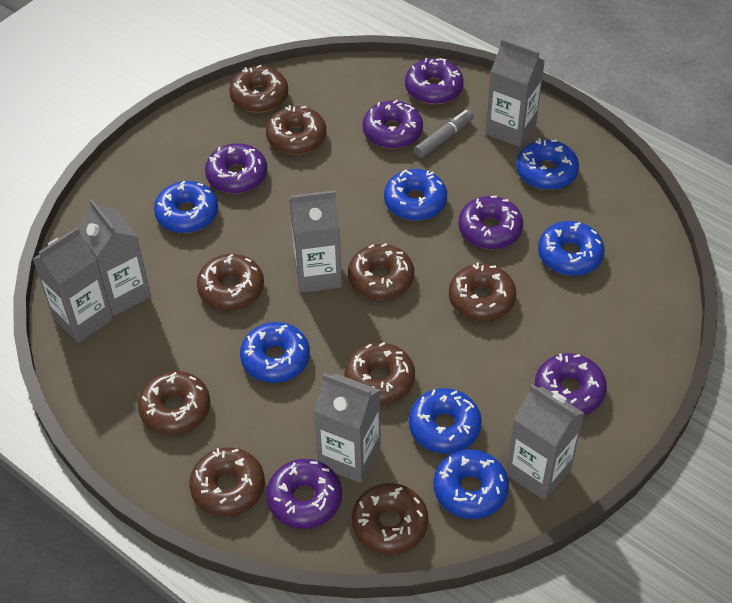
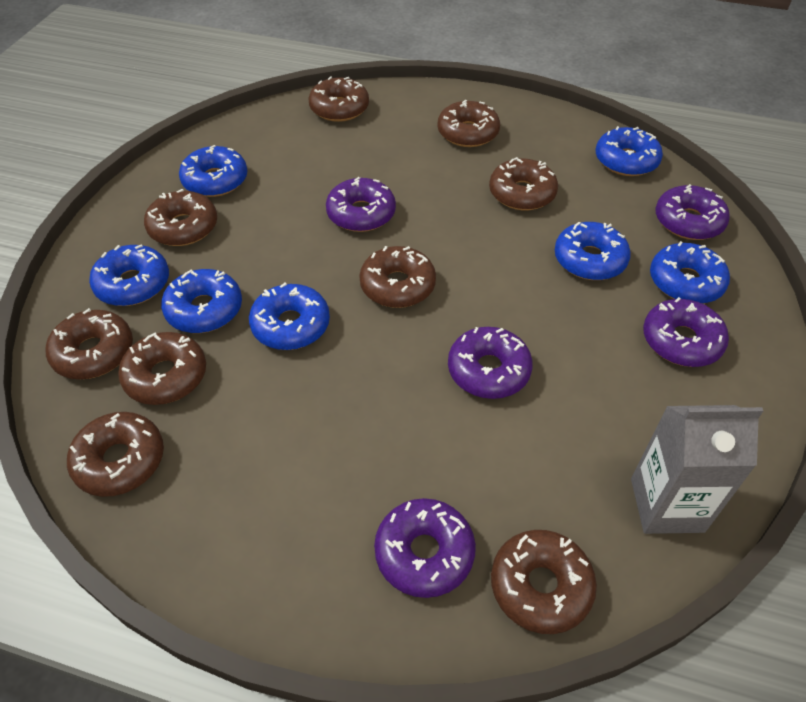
grey carton: 6 -> 1
grey marker: 1 -> 0
purple donut: 6 -> 5

